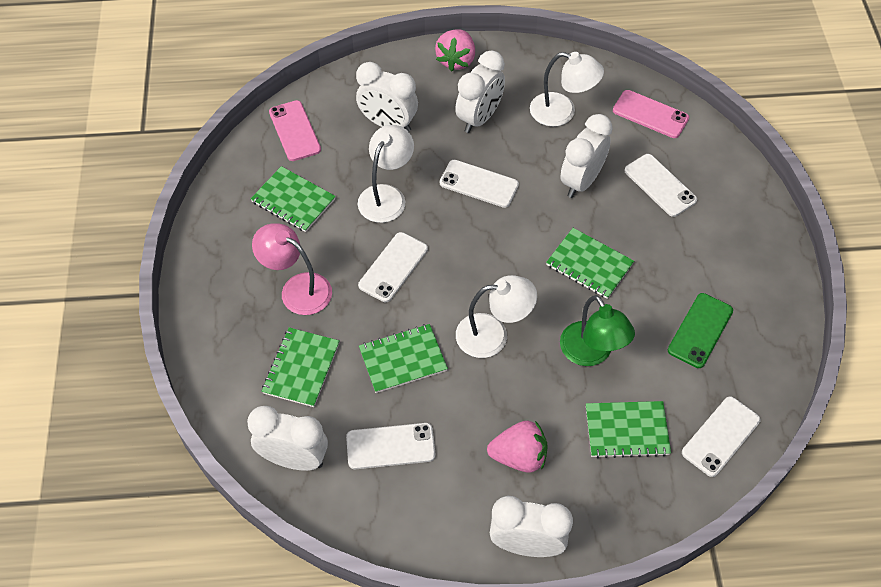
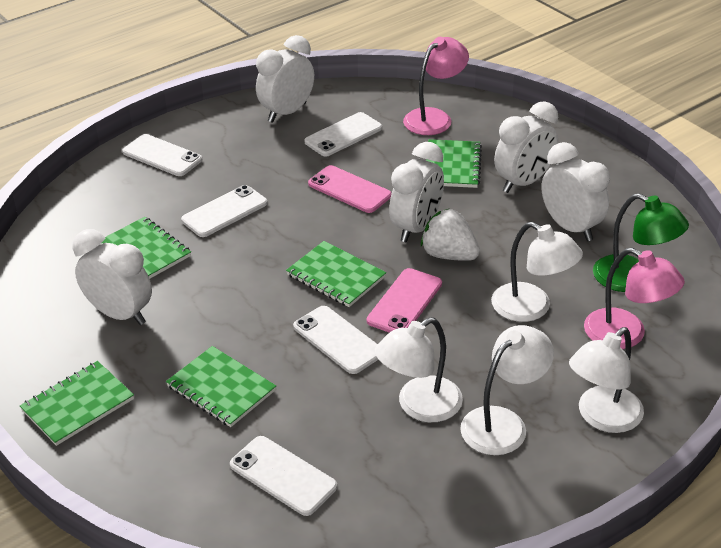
green phone: 1 -> 0
pink lamp: 1 -> 2
pink strawberry: 2 -> 0
white lamp: 3 -> 4
white strawberry: 0 -> 1

